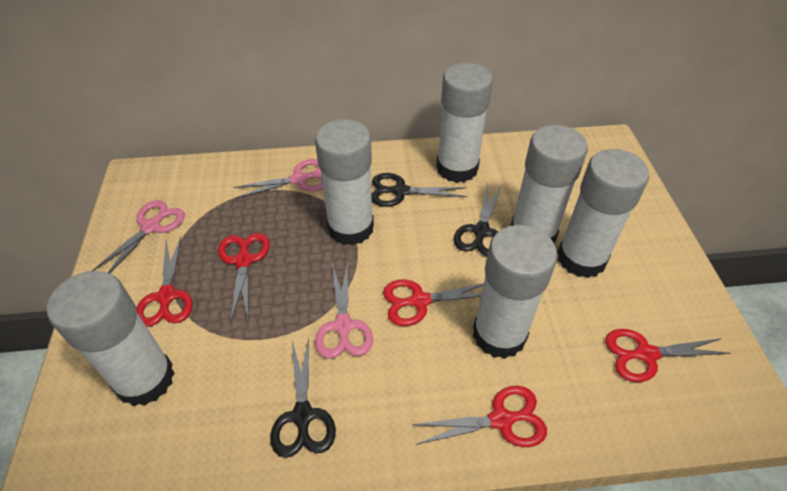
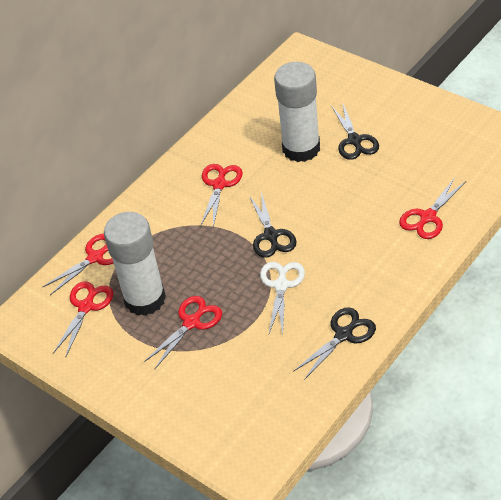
pink scissors: 3 -> 0
white glue stick: 6 -> 2
white scissors: 0 -> 1

